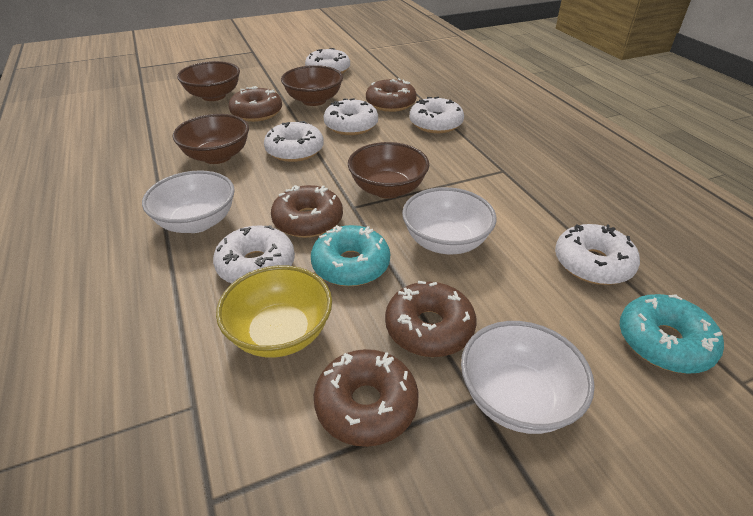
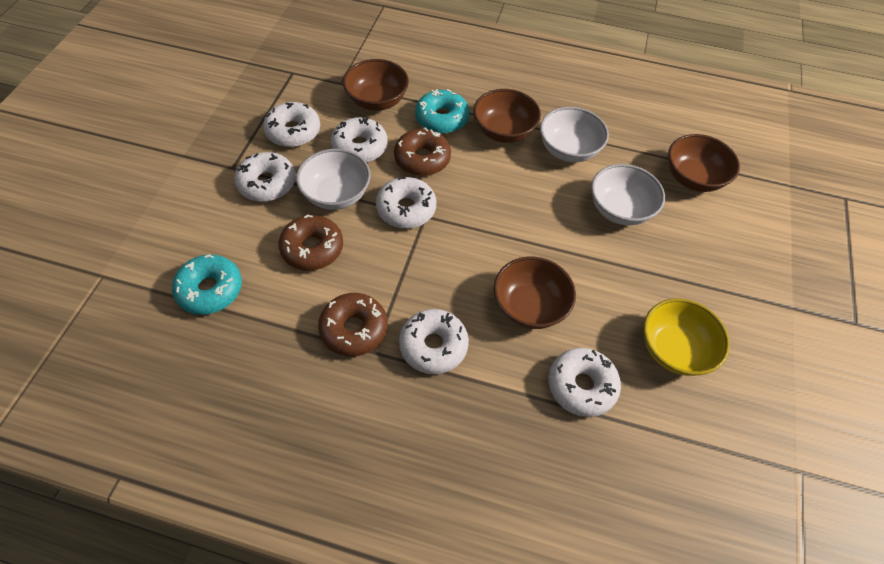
brown donut: 5 -> 3

